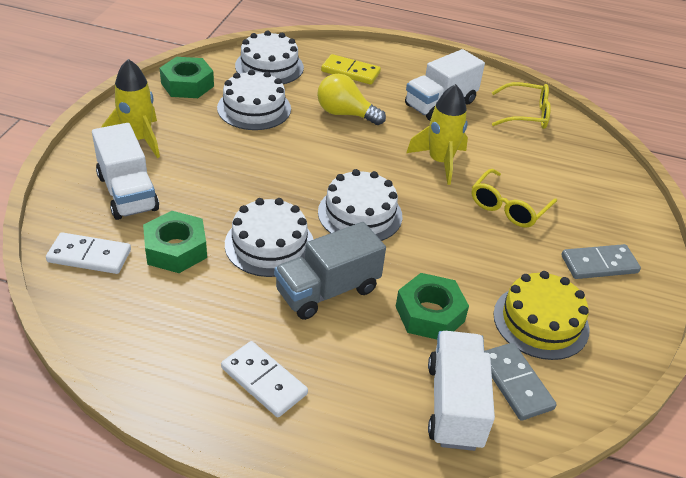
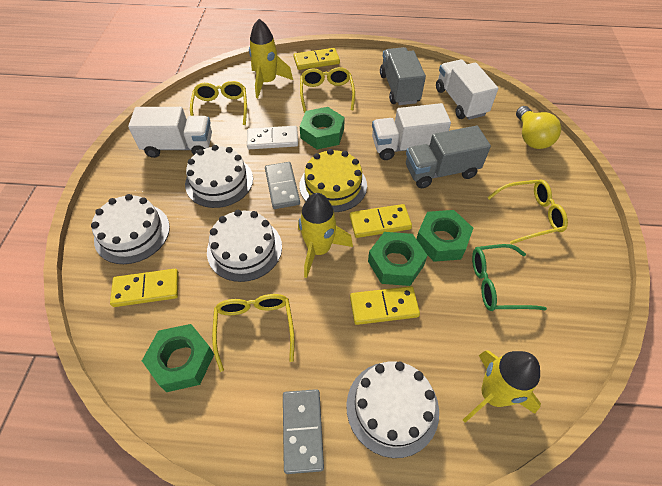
green glasses: 0 -> 1
green nut: 3 -> 4
grey truck: 1 -> 2
white domino: 2 -> 1
yellow domino: 1 -> 4
yellow glasses: 2 -> 4
yellow rocket: 2 -> 3

